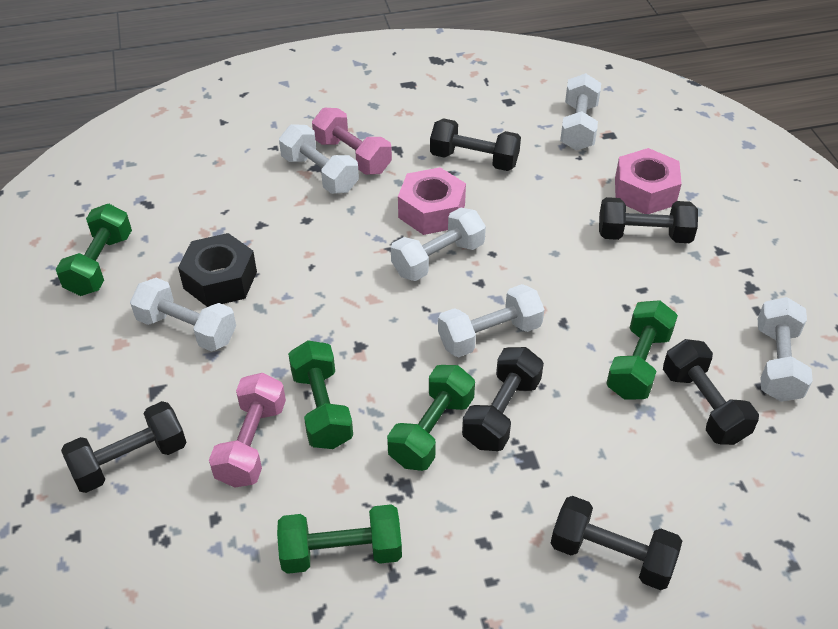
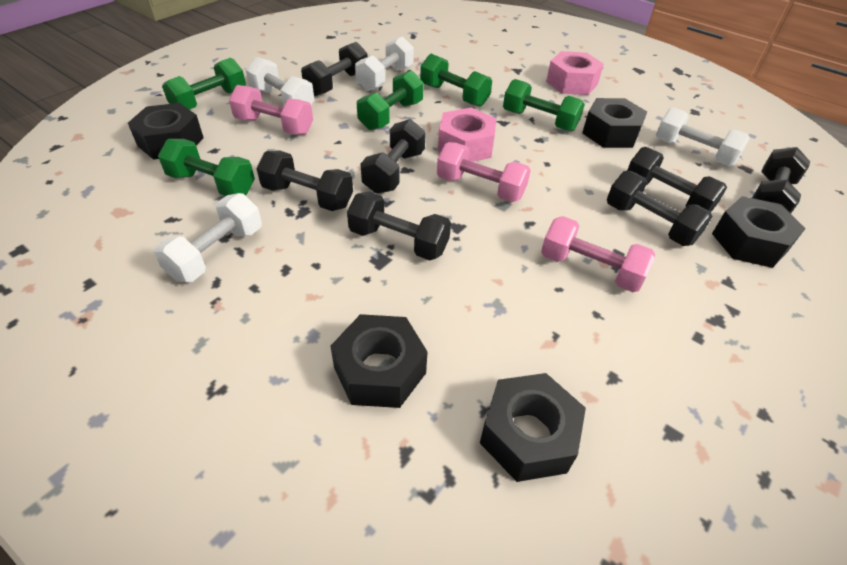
black dumbbell: 6 -> 7
black nut: 1 -> 5
pink dumbbell: 2 -> 3
white dumbbell: 6 -> 4

